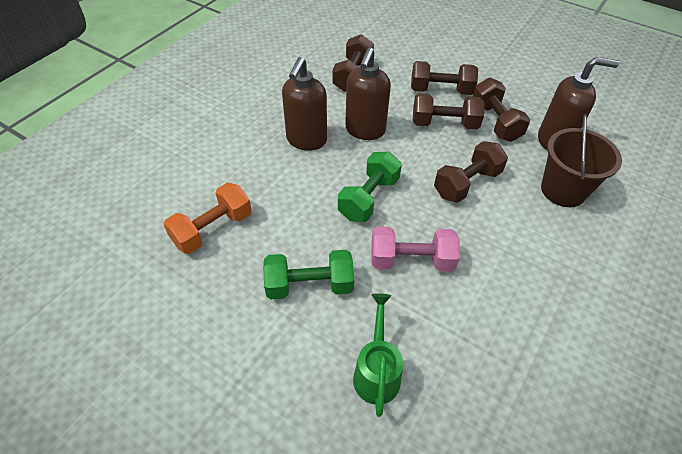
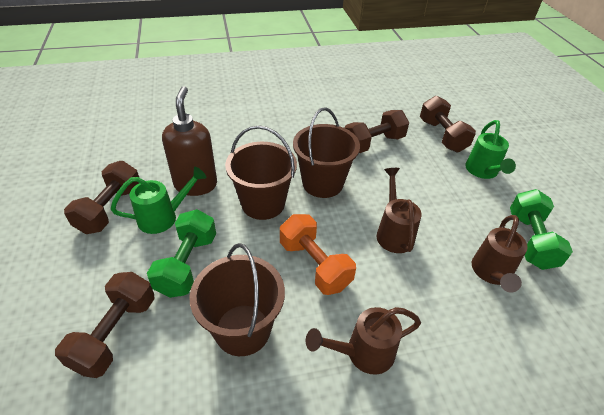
brown bucket: 1 -> 3
brown dumbbell: 5 -> 4
brown soap dispenser: 3 -> 1
brown watering can: 0 -> 3
green watering can: 1 -> 2
pink dumbbell: 1 -> 0

